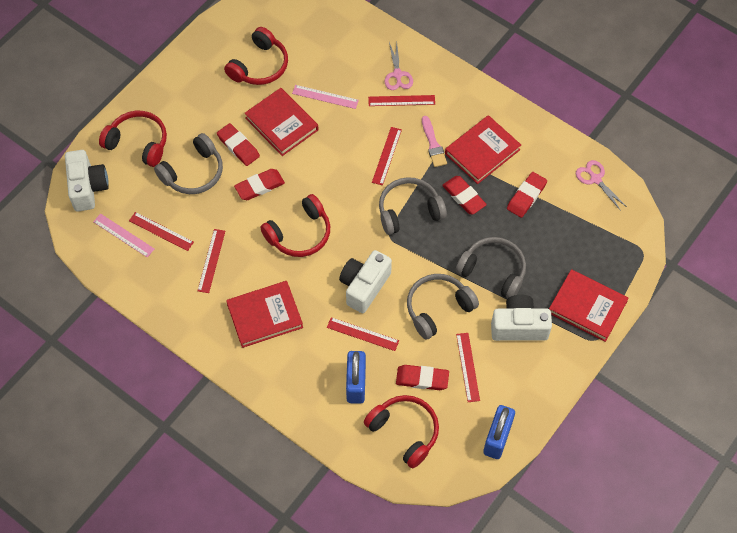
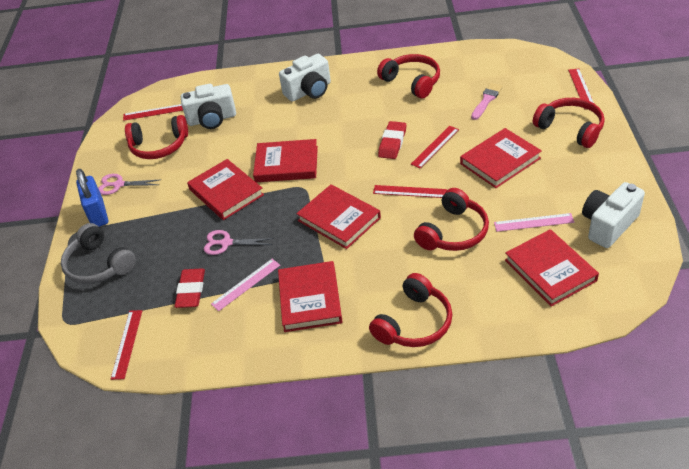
blue padlock: 2 -> 1
grey headphones: 4 -> 1
red book: 4 -> 6
red eraser: 5 -> 2
red headphones: 4 -> 5
red ruler: 6 -> 5

